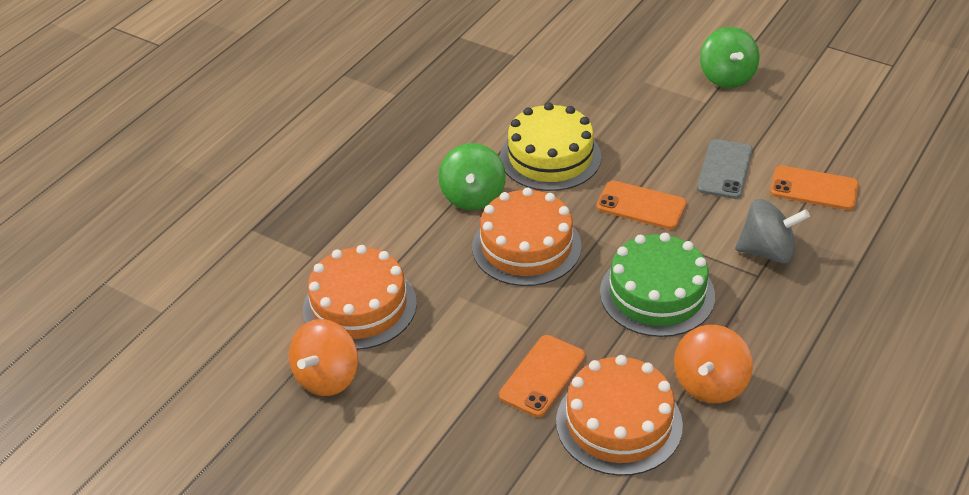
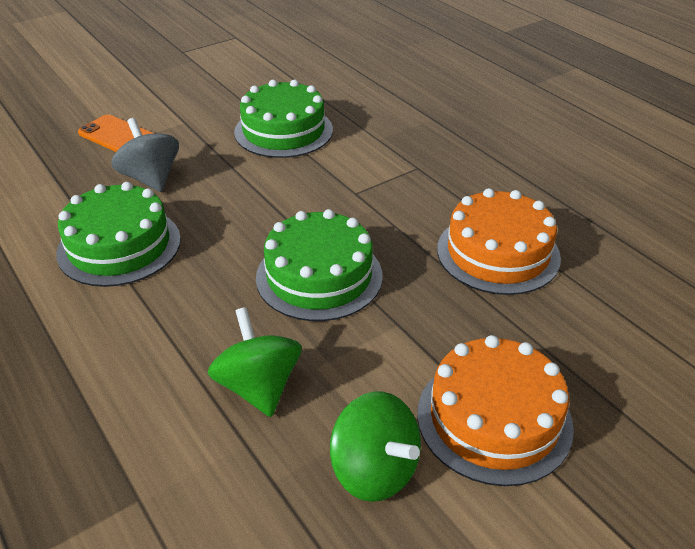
green cake: 1 -> 3
grey phone: 1 -> 0
orange cake: 3 -> 2
orange phone: 3 -> 1
orange spinning top: 2 -> 0
yellow cake: 1 -> 0

